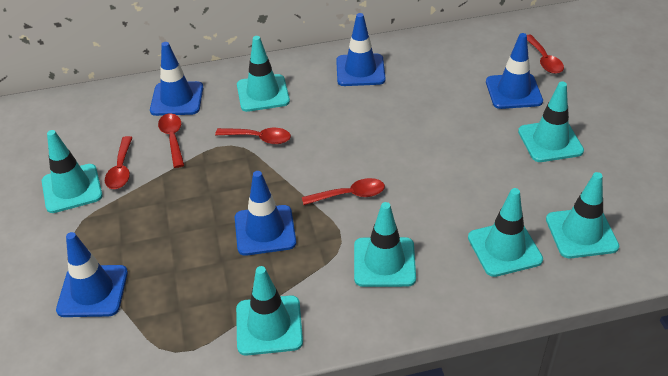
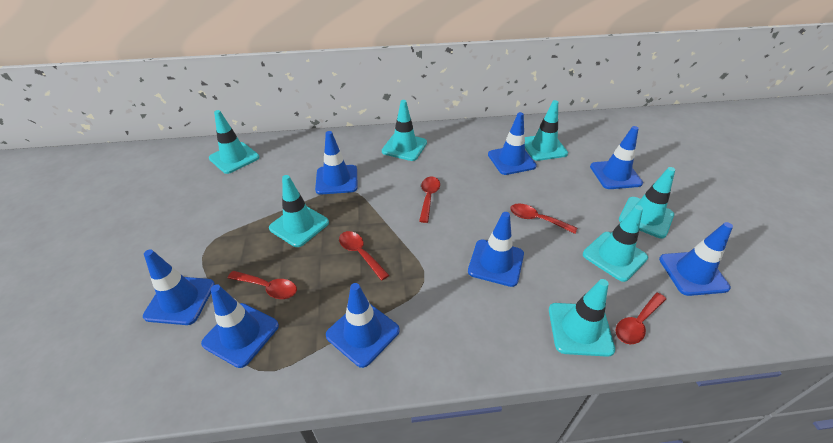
blue traffic cone: 5 -> 8

